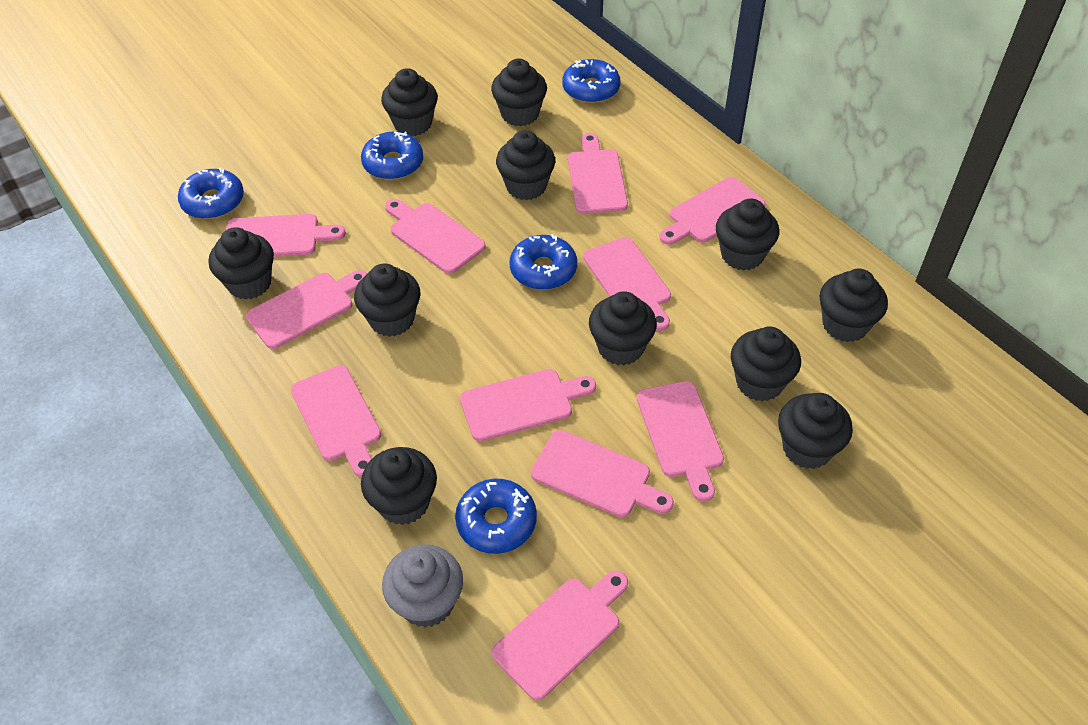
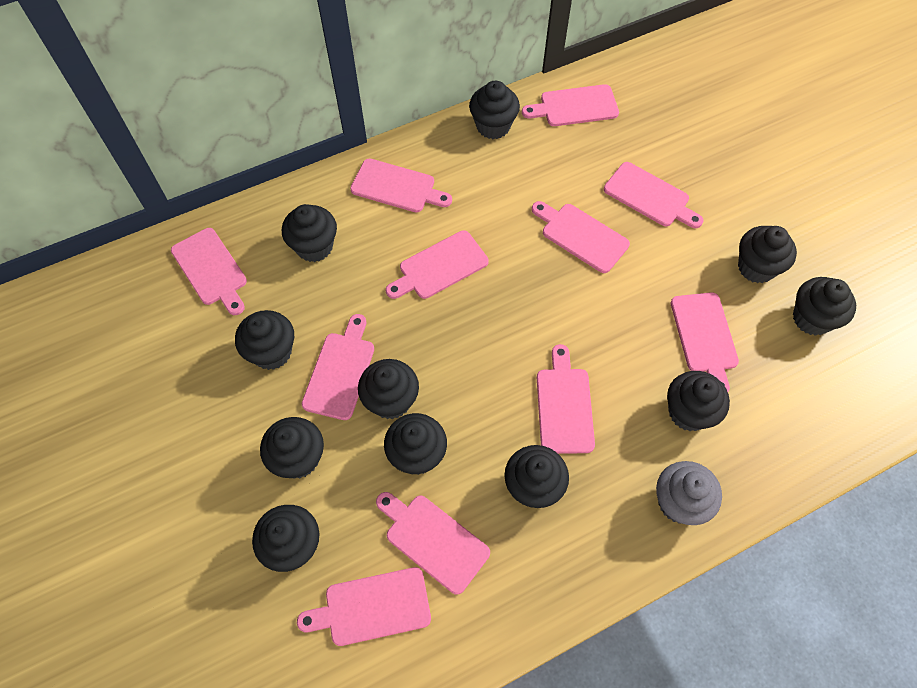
blue donut: 5 -> 0

